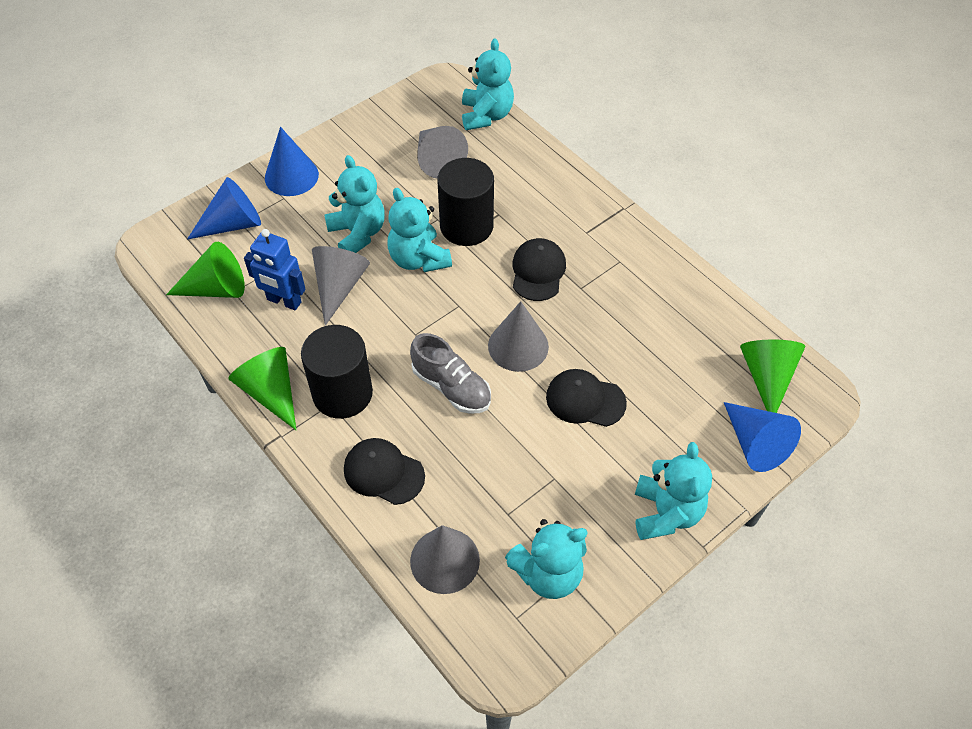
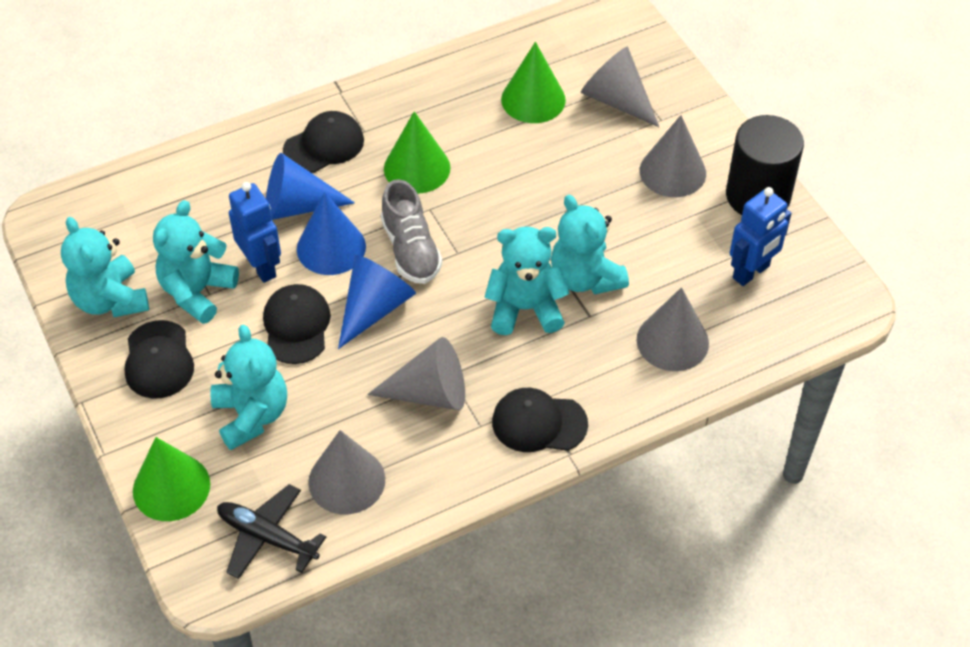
black cap: 3 -> 4
black cylinder: 2 -> 1
black plane: 0 -> 1
blue robot: 1 -> 2
grey cone: 4 -> 5

